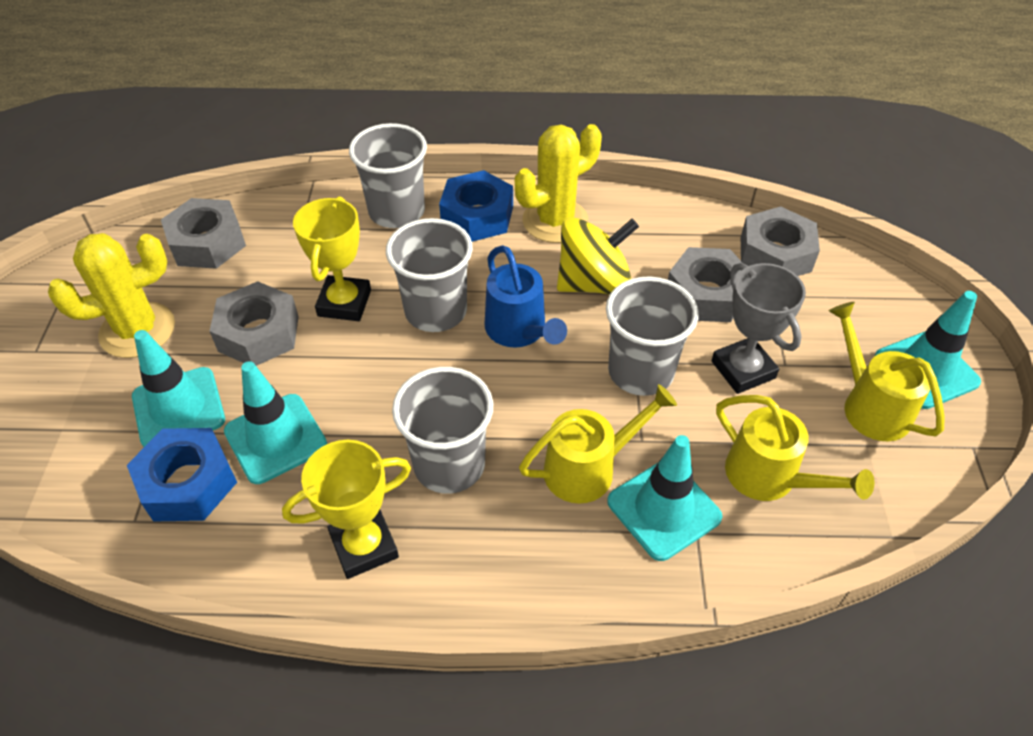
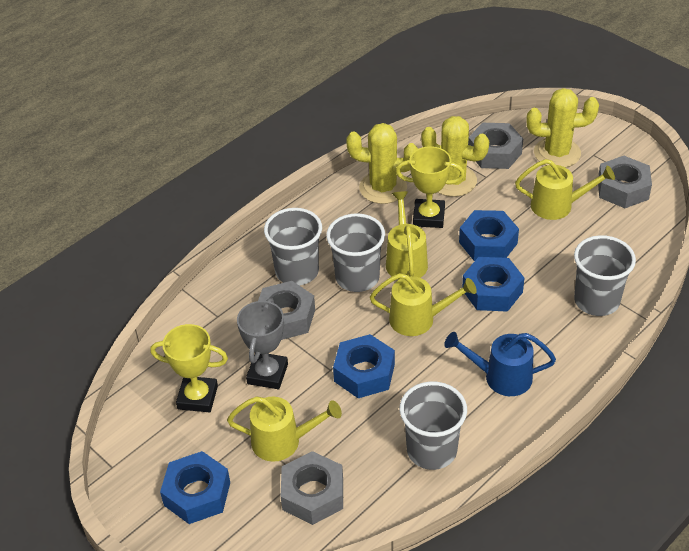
blue nut: 2 -> 4
turquoise traffic cone: 4 -> 0
yellow cactus: 2 -> 3
yellow spinning top: 1 -> 0
yellow watering can: 3 -> 4

